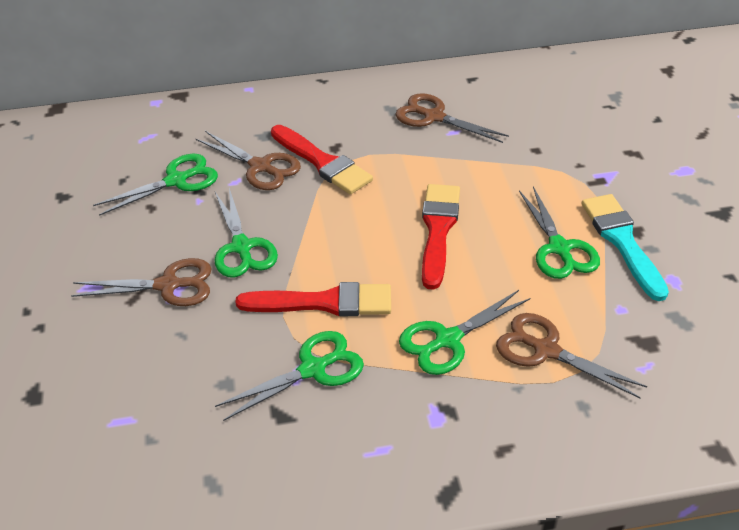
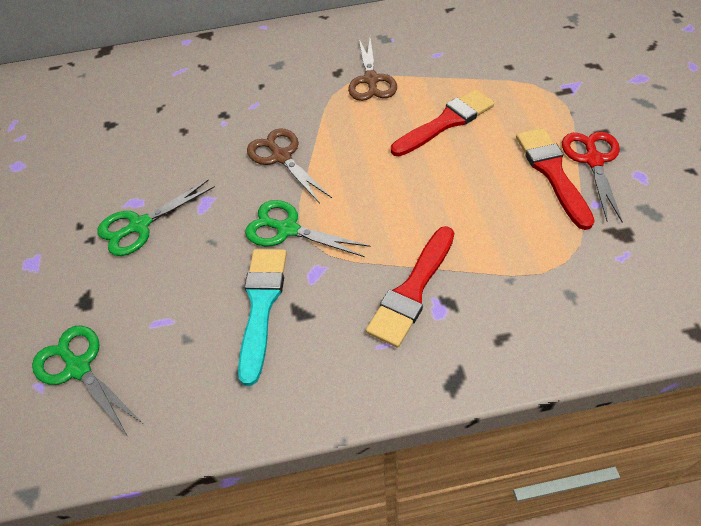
brown scissors: 4 -> 2
green scissors: 5 -> 3
red scissors: 0 -> 1

